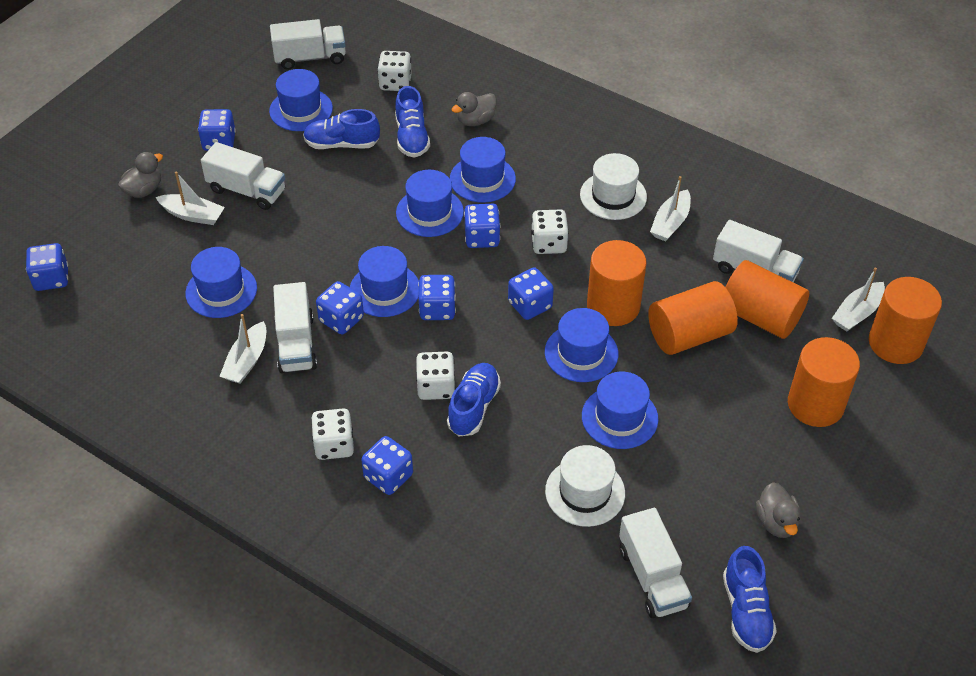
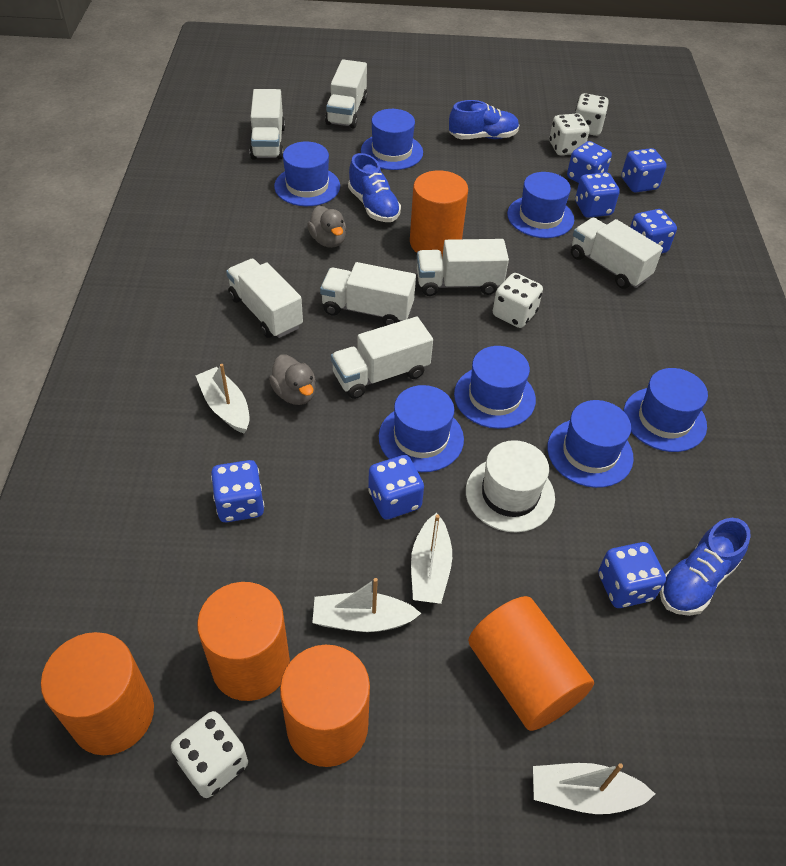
blue shoe: 4 -> 3
grey duck: 3 -> 2
white hat: 2 -> 1
white truck: 5 -> 7

